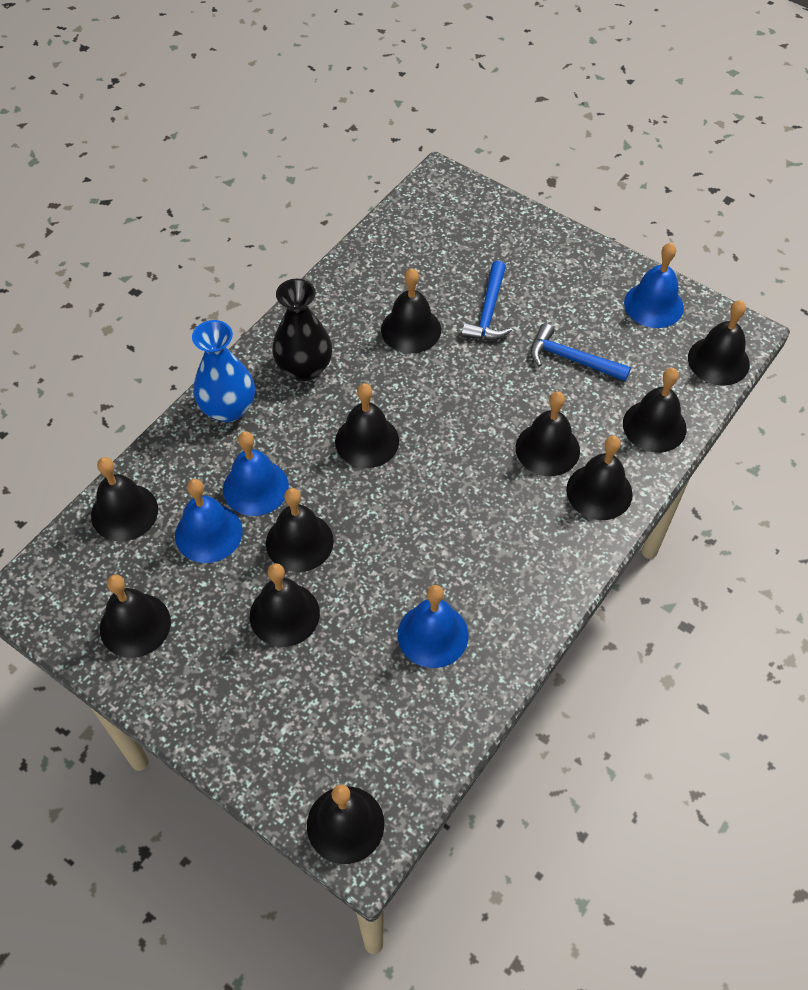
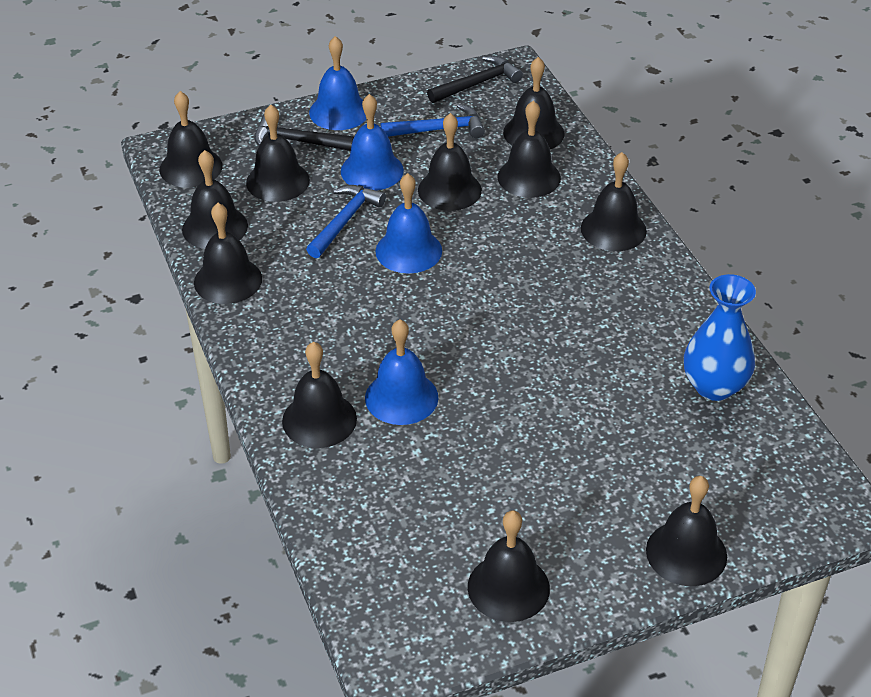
black hammer: 0 -> 2
black vase: 1 -> 0

